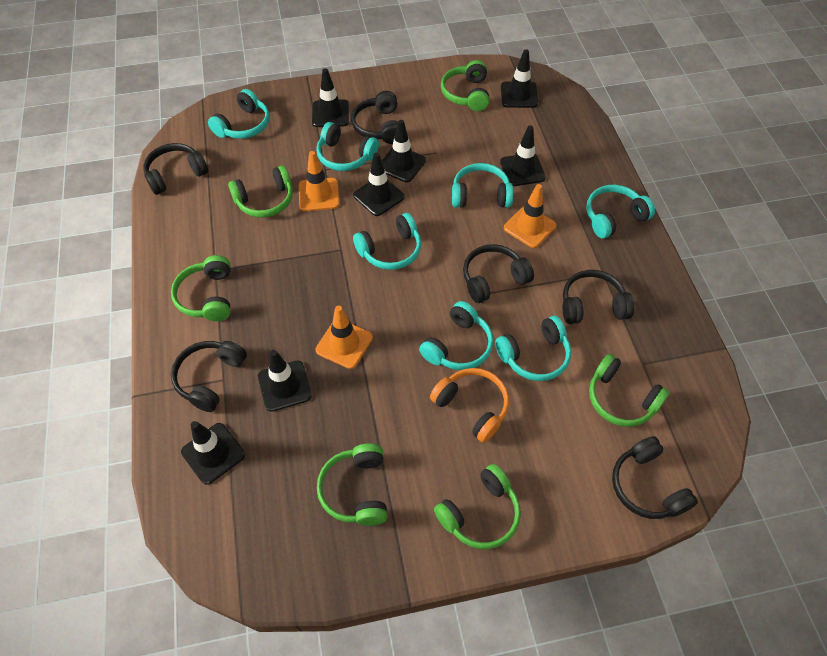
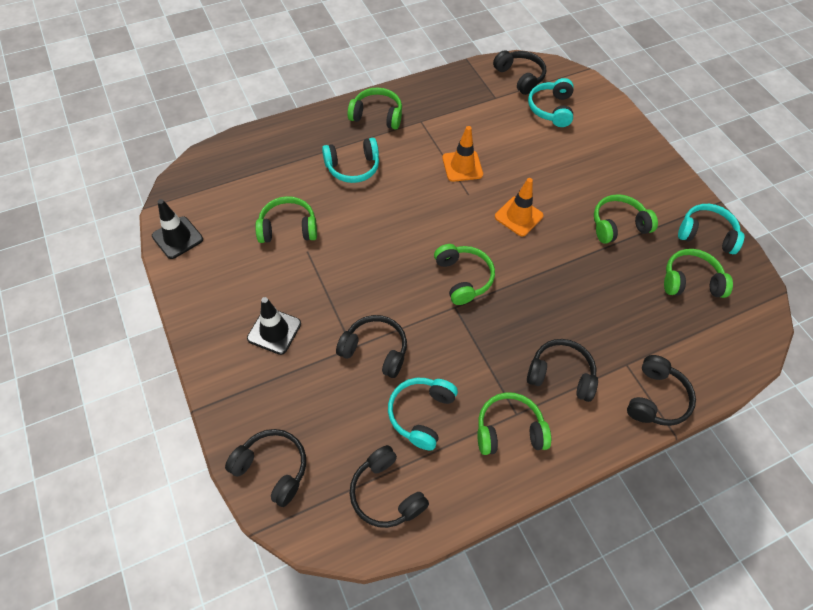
black traffic cone: 7 -> 2
orange headphones: 1 -> 0
orange traffic cone: 3 -> 2
turquoise headphones: 7 -> 4

